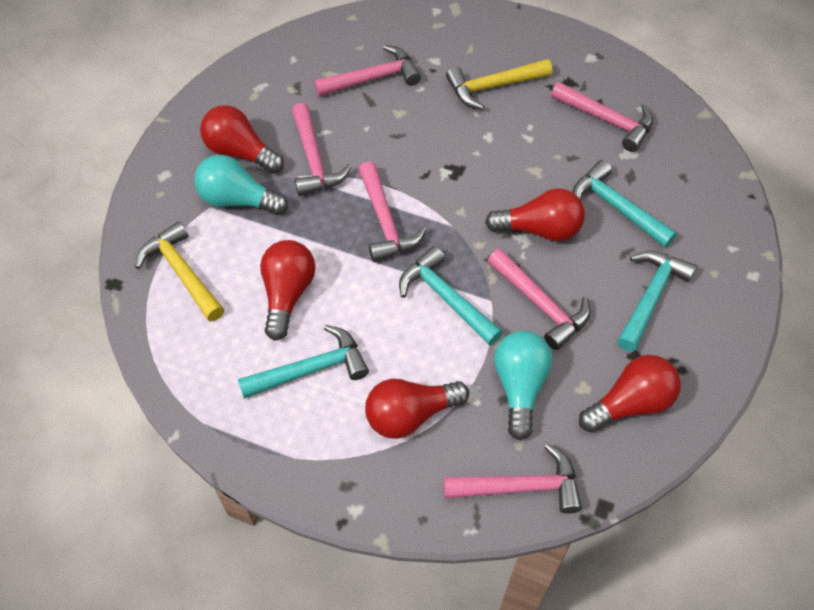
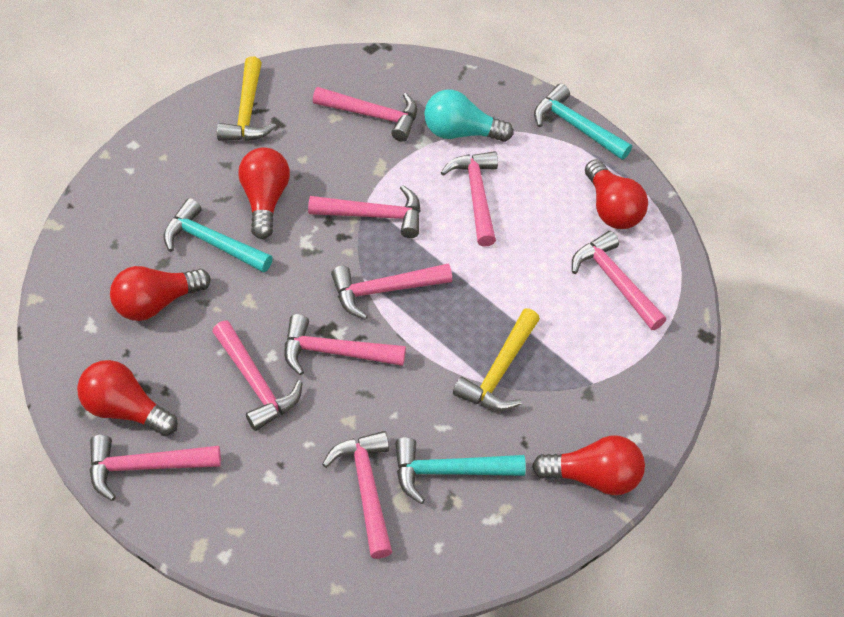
pink hammer: 6 -> 9
turquoise hammer: 4 -> 3
turquoise light bulb: 2 -> 1

